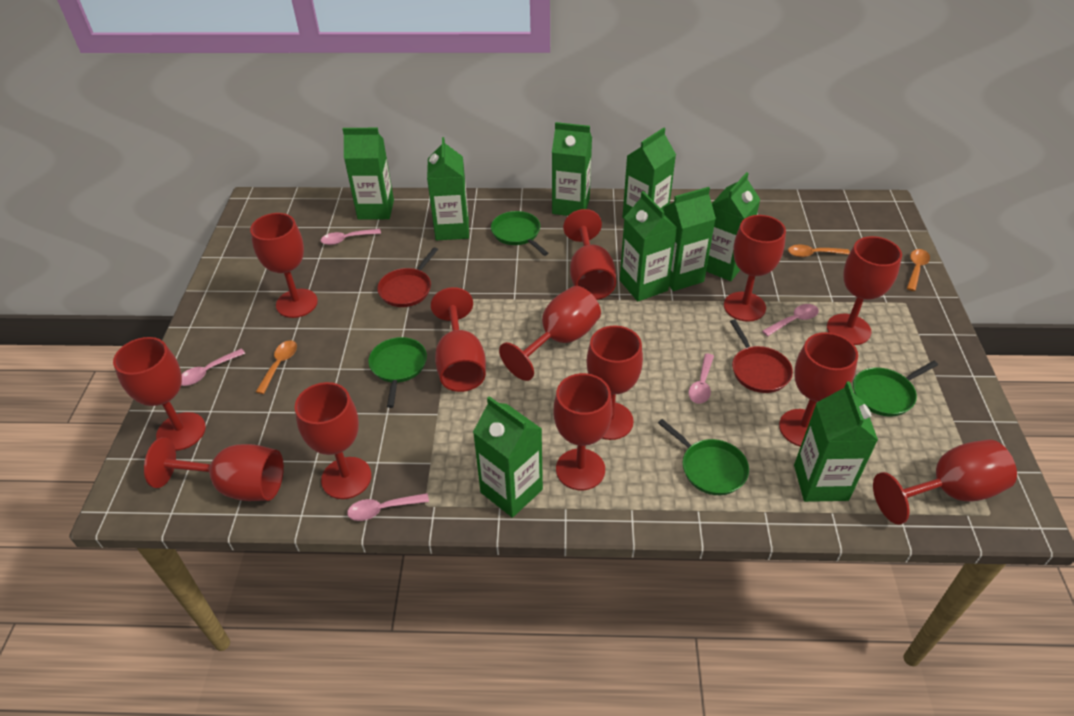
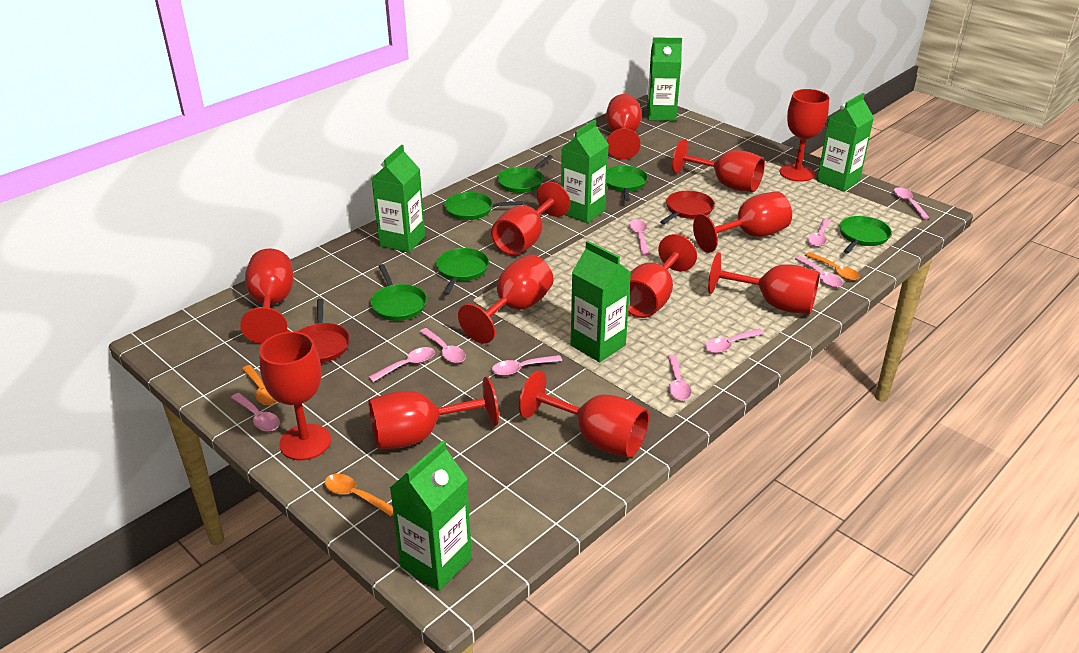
green carton: 9 -> 6
green pan: 4 -> 6
pink spoon: 5 -> 10
red goblet: 13 -> 12

